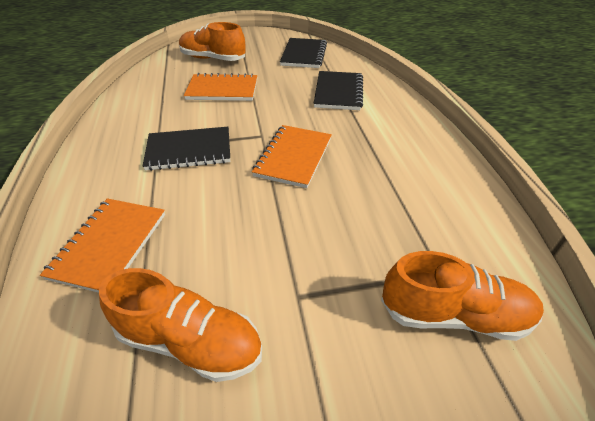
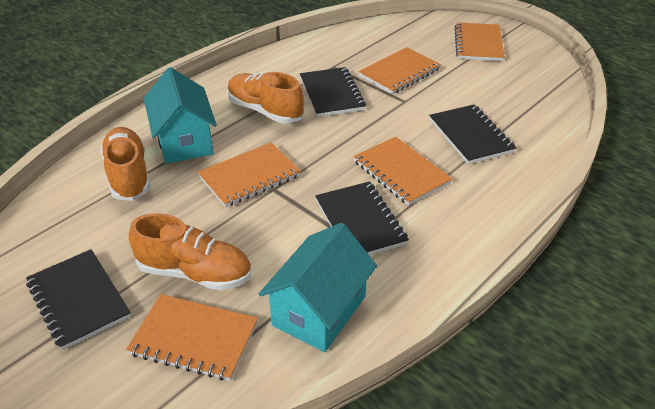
black notebook: 3 -> 4
orange notebook: 3 -> 5
turquoise house: 0 -> 2

